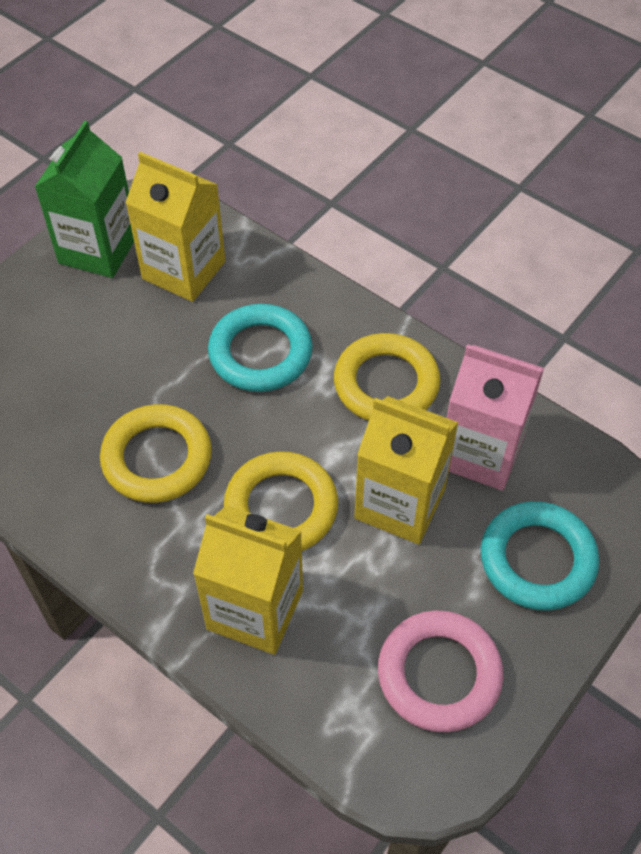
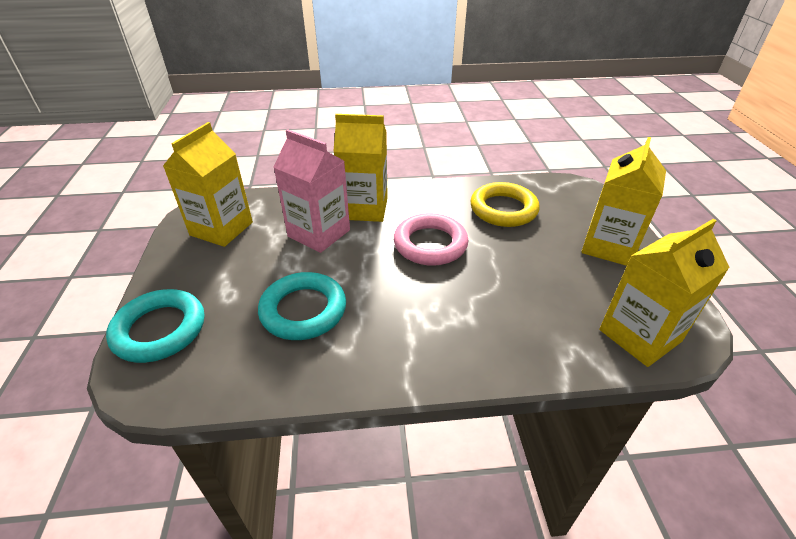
green carton: 1 -> 0
yellow carton: 3 -> 4
yellow ring: 3 -> 1

